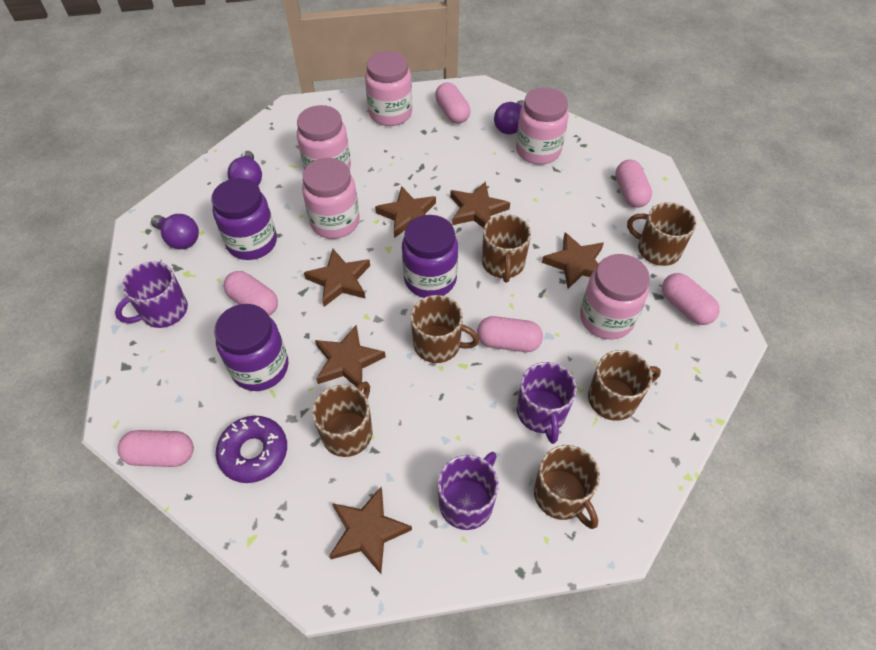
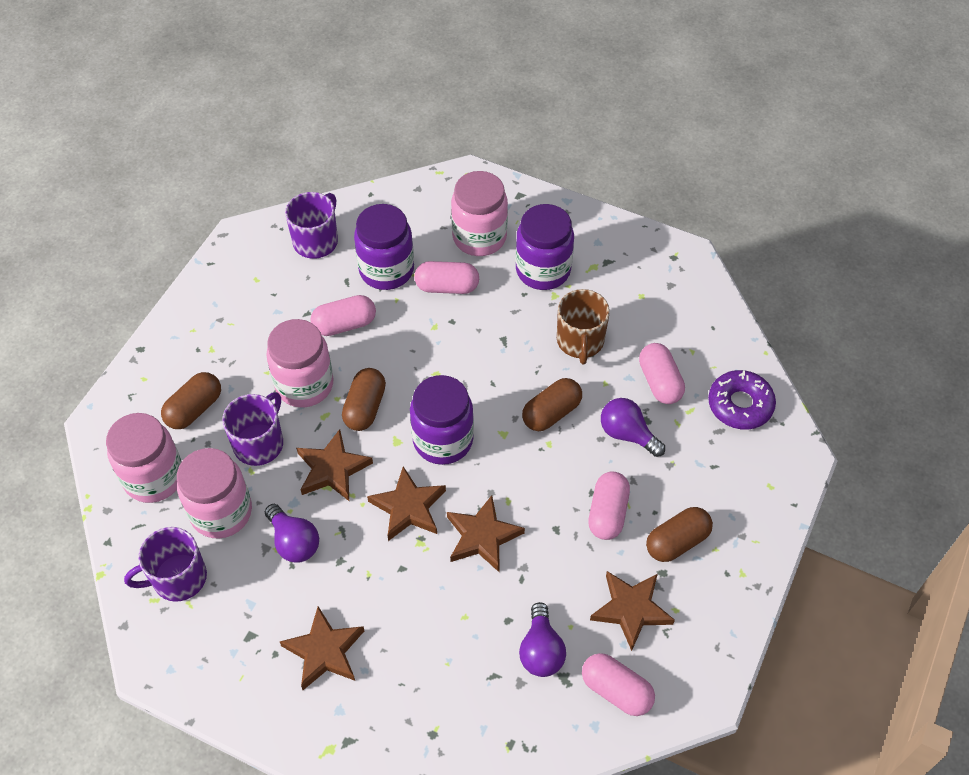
brown capsule: 0 -> 4
brown mug: 6 -> 1
brown star: 6 -> 5
pink capsule: 6 -> 5
pink jar: 5 -> 4

